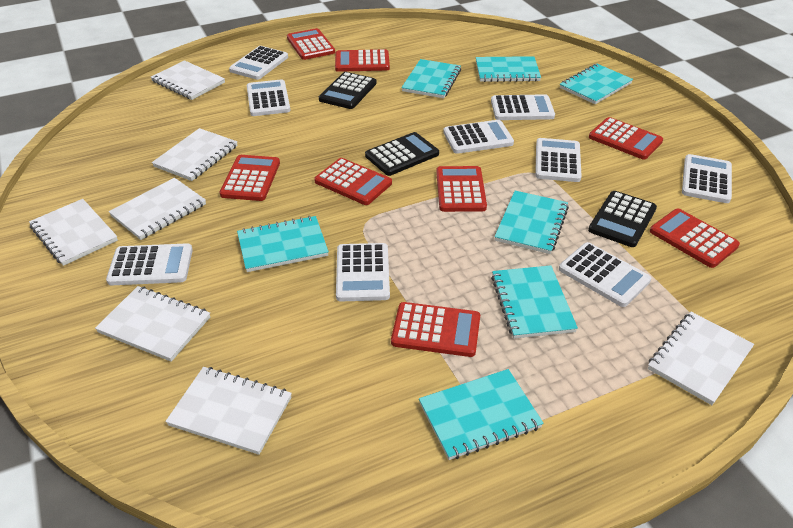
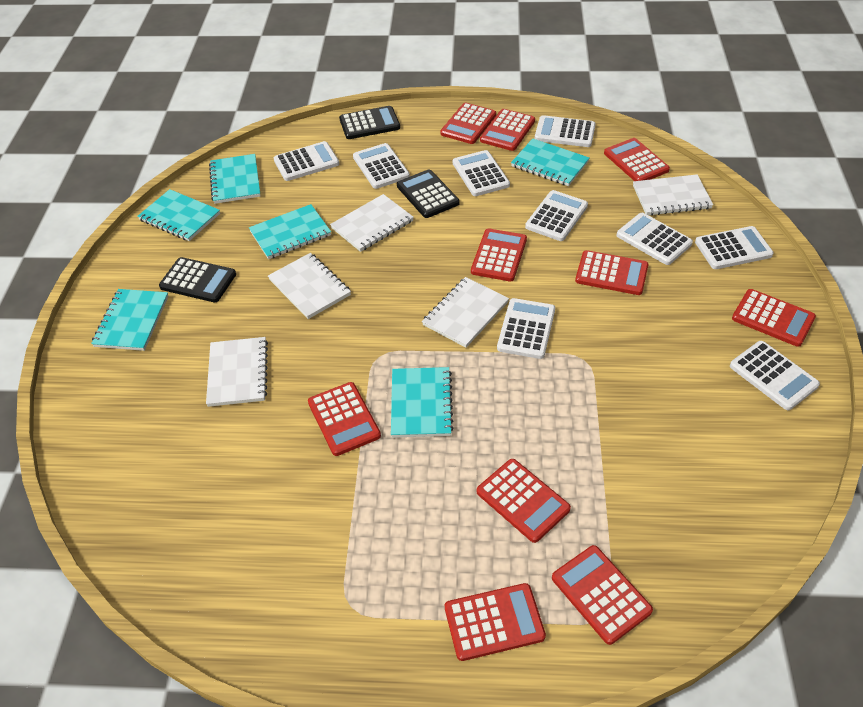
red calculator: 8 -> 10
turquoise notebook: 7 -> 6
white notebook: 7 -> 5

